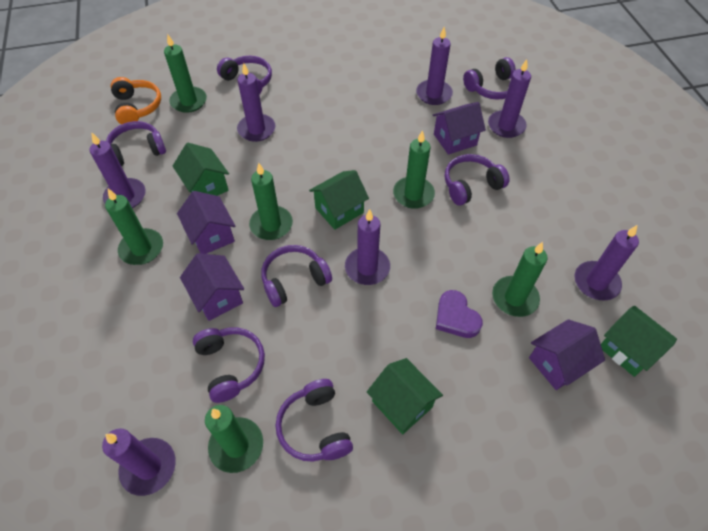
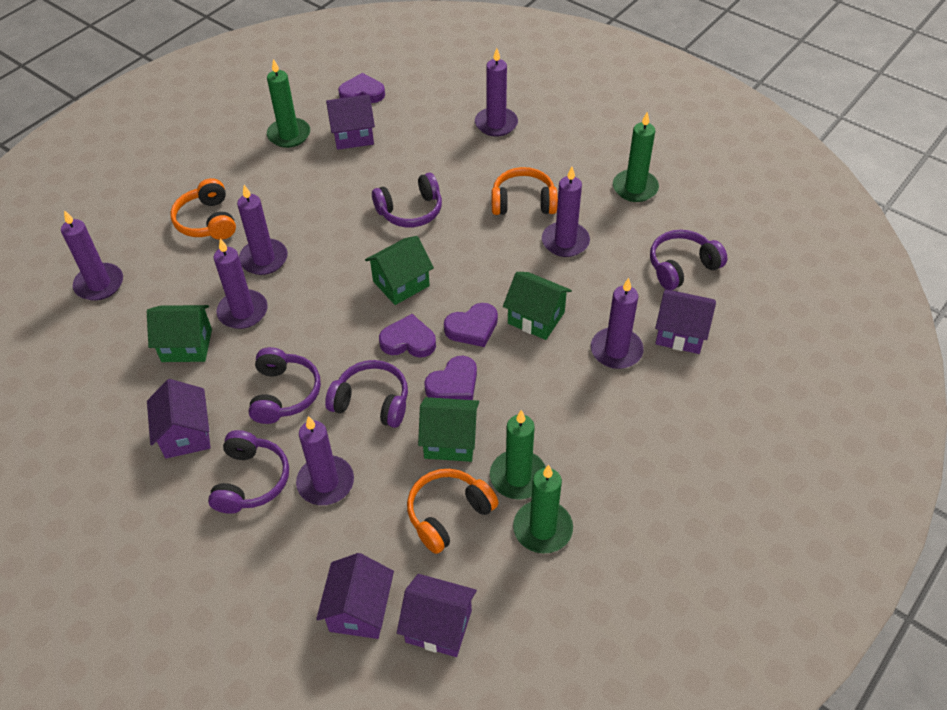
green candle: 6 -> 4
orange headphones: 1 -> 3
purple headphones: 7 -> 5
purple heart: 1 -> 4
purple house: 4 -> 5

